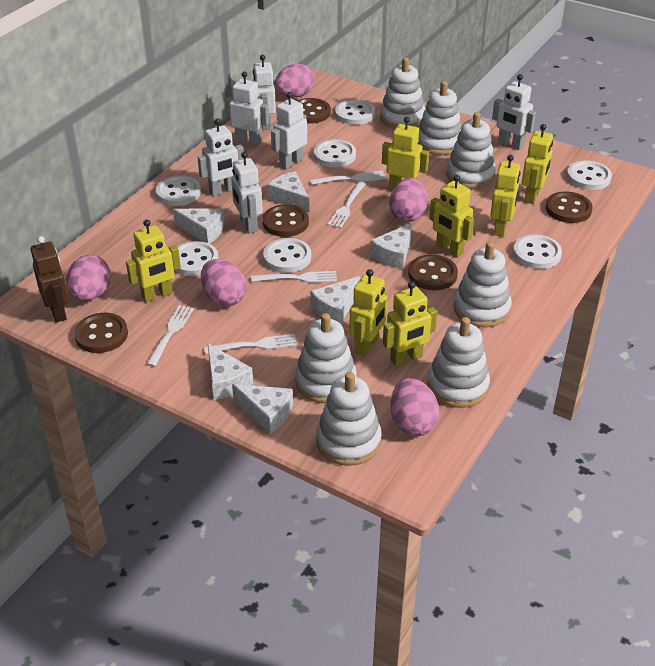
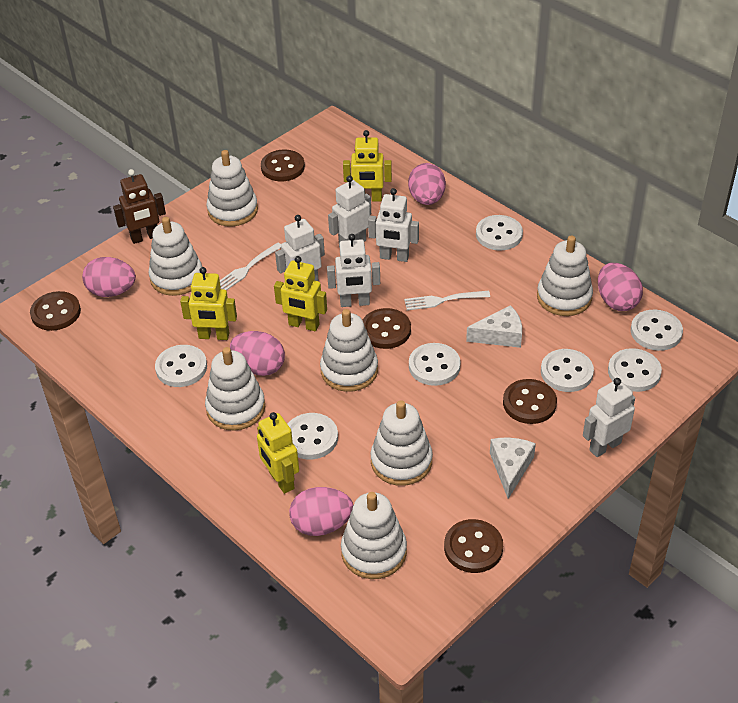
white cheese: 6 -> 2
white fork: 5 -> 2
white robot: 6 -> 5
yellow robot: 7 -> 4

